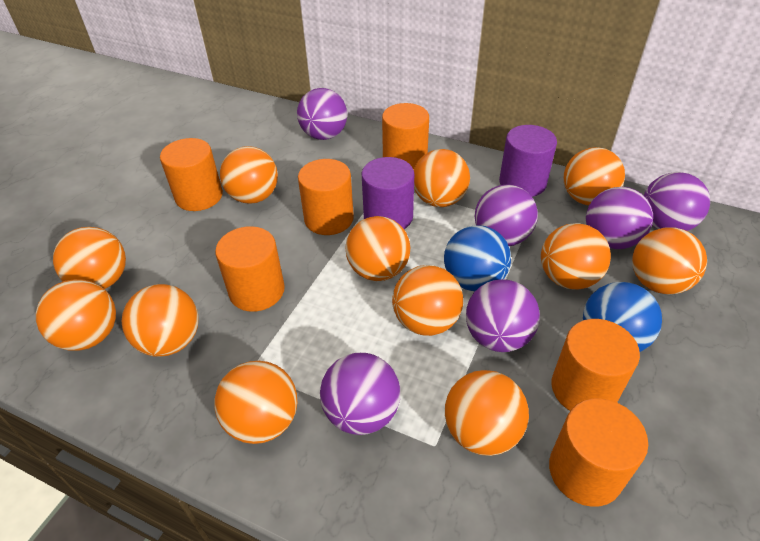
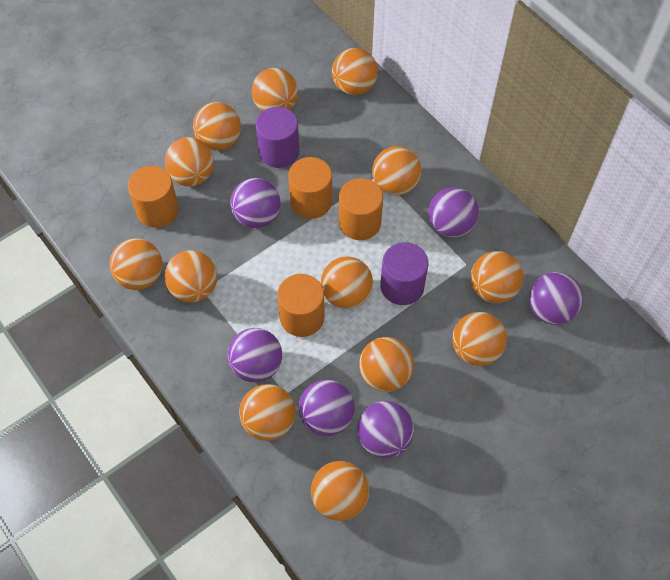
blue ball: 2 -> 0
orange ball: 12 -> 13
orange cylinder: 6 -> 4

